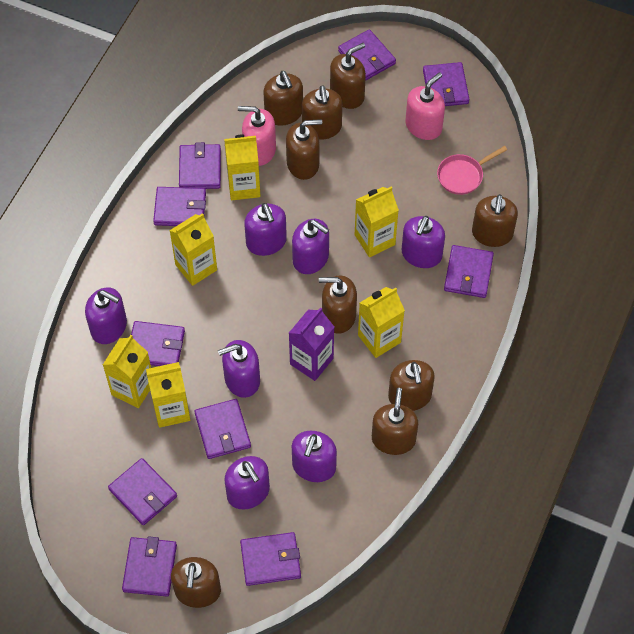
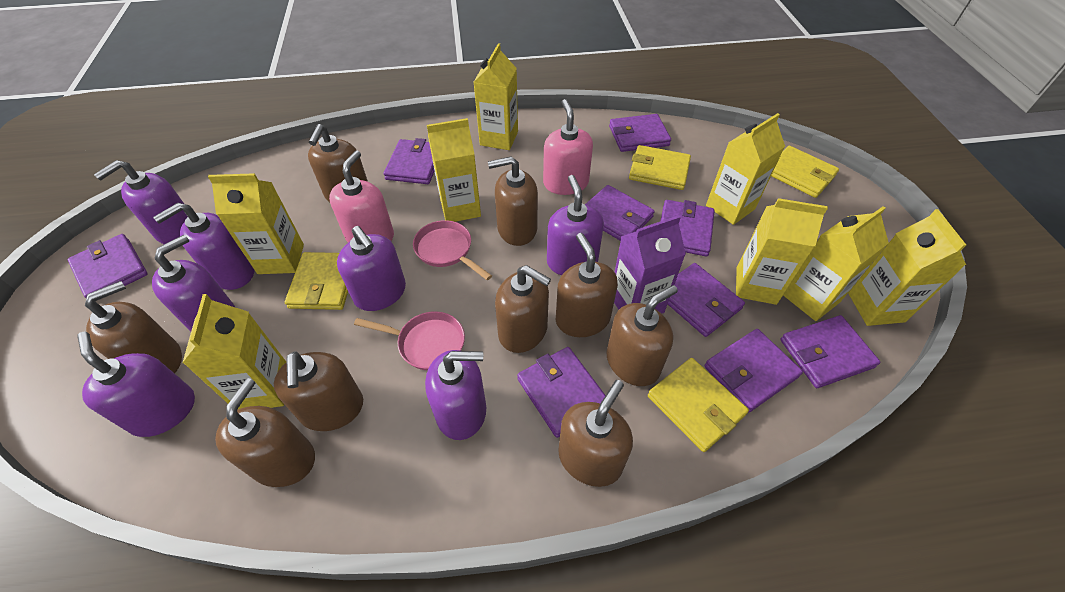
pink pan: 1 -> 2
purple wallet: 10 -> 9
yellow carton: 6 -> 8
yellow wallet: 0 -> 4

